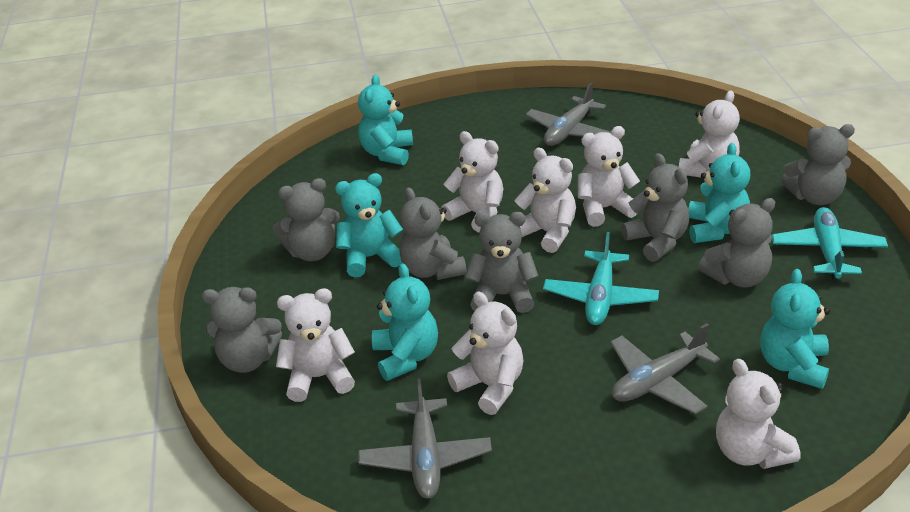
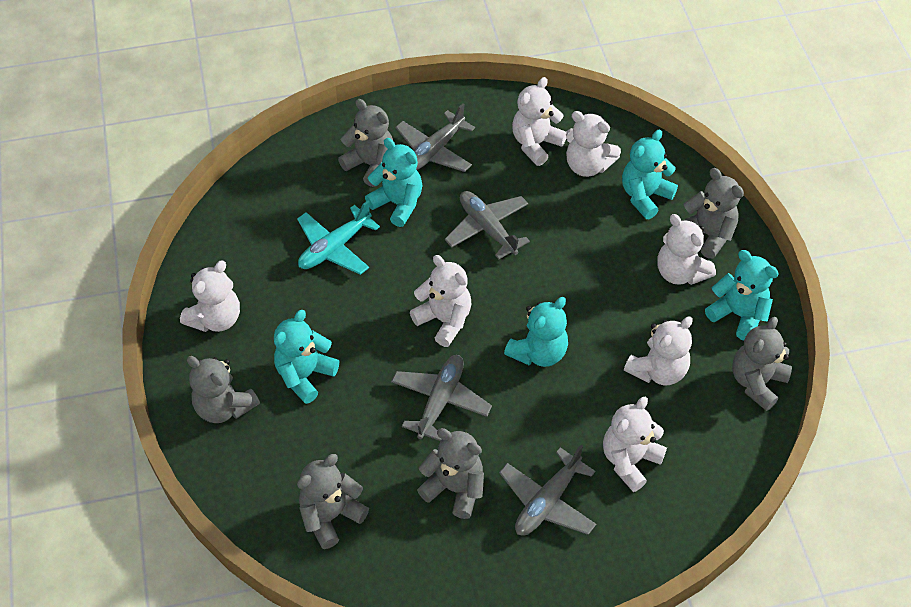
grey plane: 3 -> 4
grey teddy bear: 7 -> 6
turquoise plane: 2 -> 1

